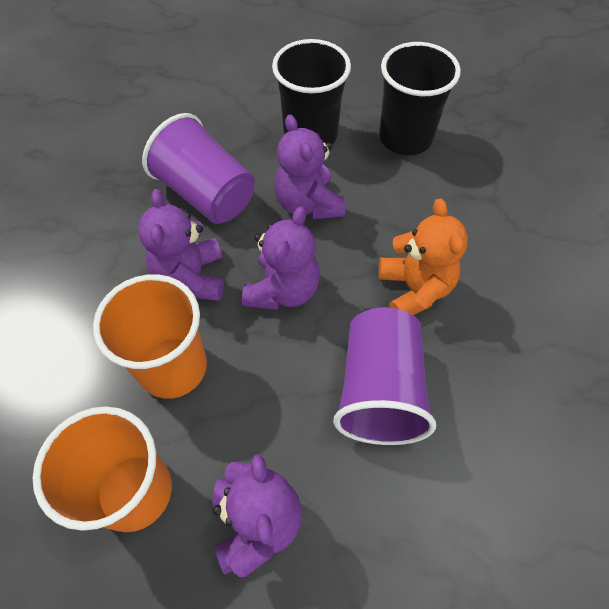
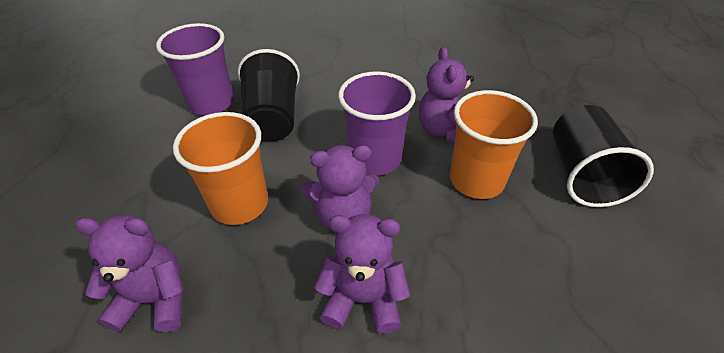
orange teddy bear: 1 -> 0

